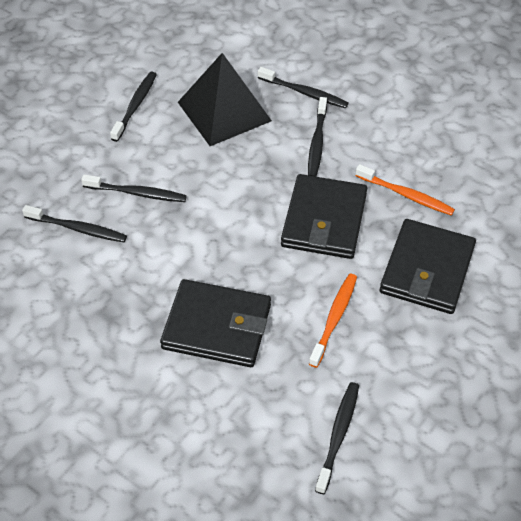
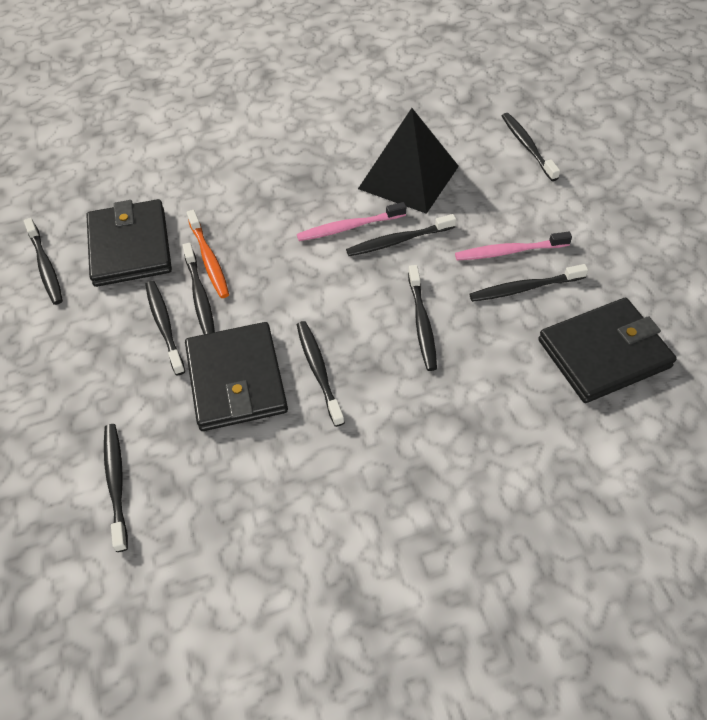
black toothbrush: 6 -> 9
orange toothbrush: 2 -> 1
pink toothbrush: 0 -> 2

